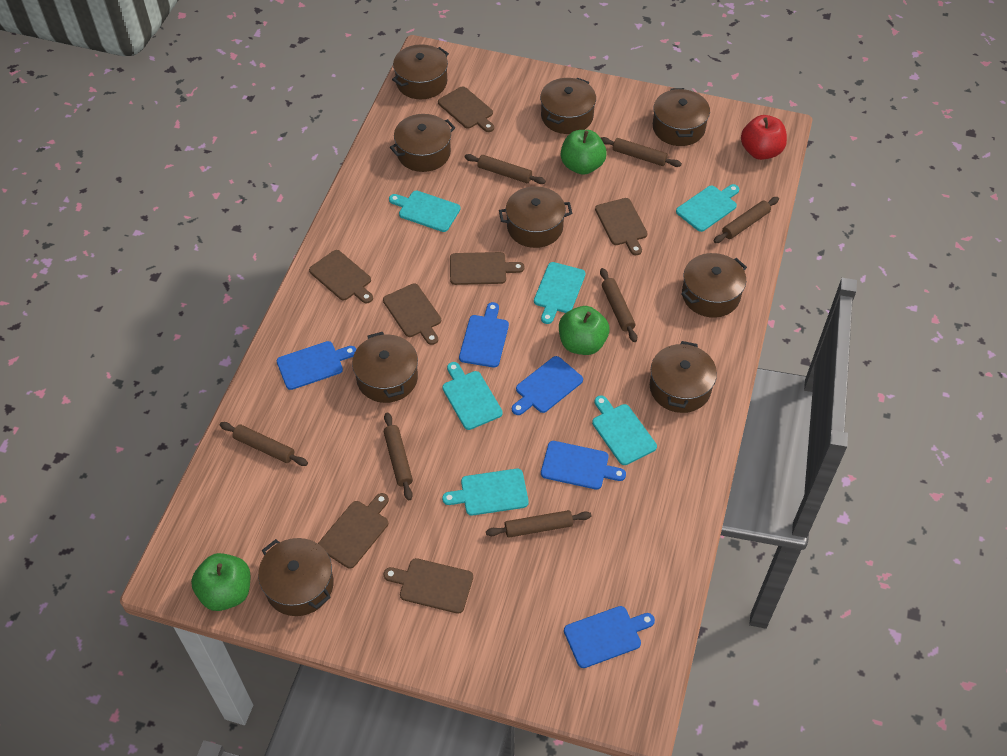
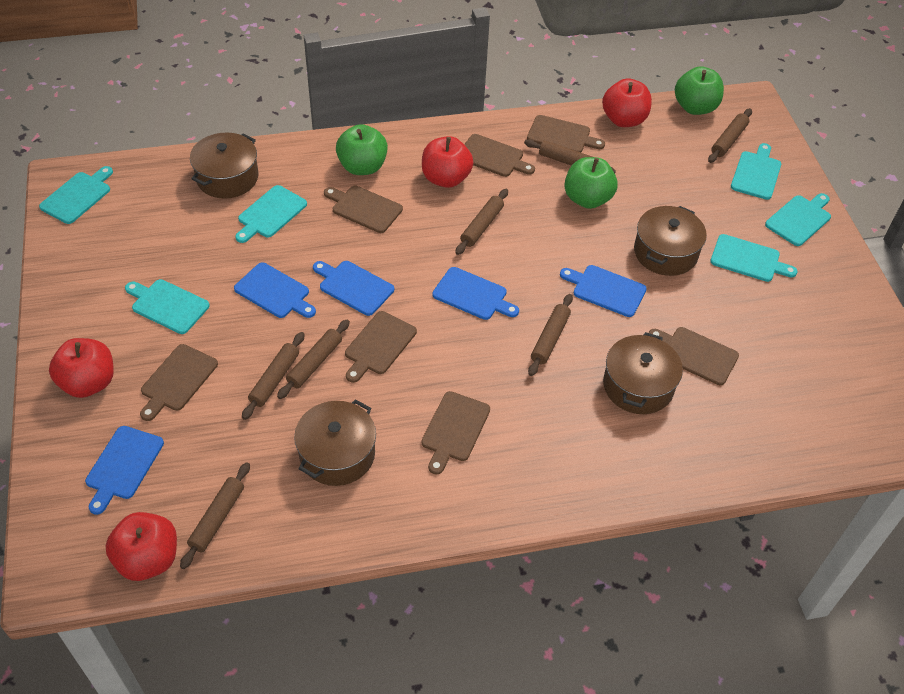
brown pot: 9 -> 4
red apple: 1 -> 4

